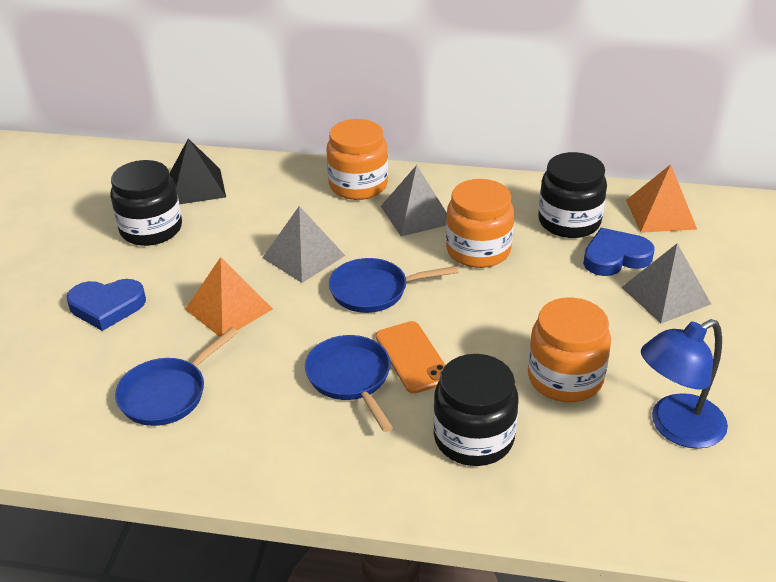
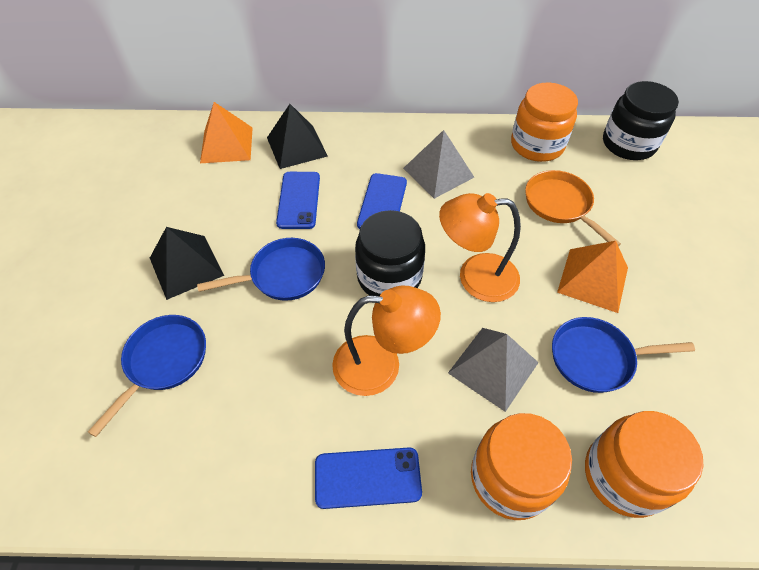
black jar: 3 -> 2
black pyramid: 1 -> 2
blue heart: 2 -> 0
blue lamp: 1 -> 0
blue phone: 0 -> 3
grey pyramid: 3 -> 2
orange lamp: 0 -> 2
orange pan: 0 -> 1
orange phone: 1 -> 0

